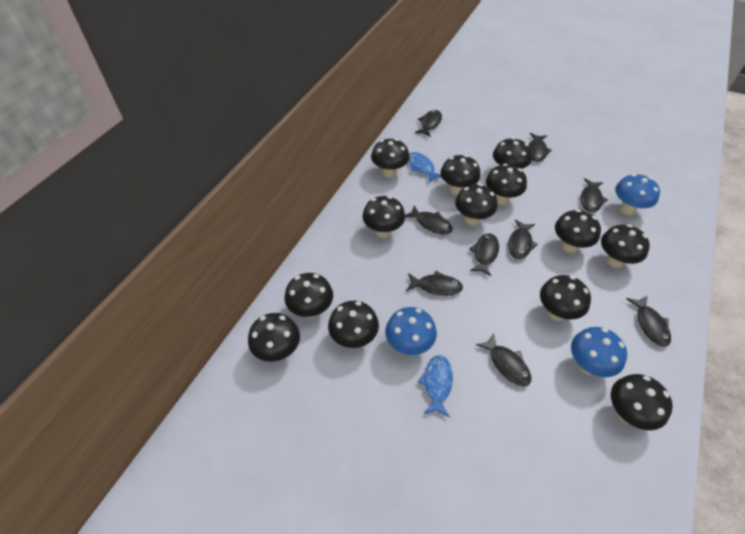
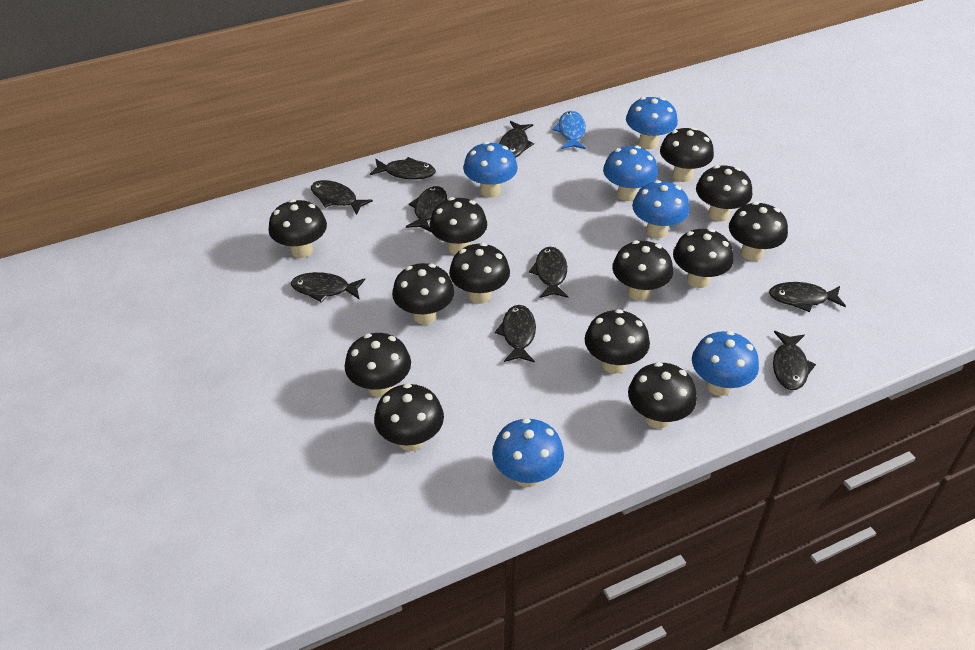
blue fish: 2 -> 1
blue mushroom: 3 -> 6

